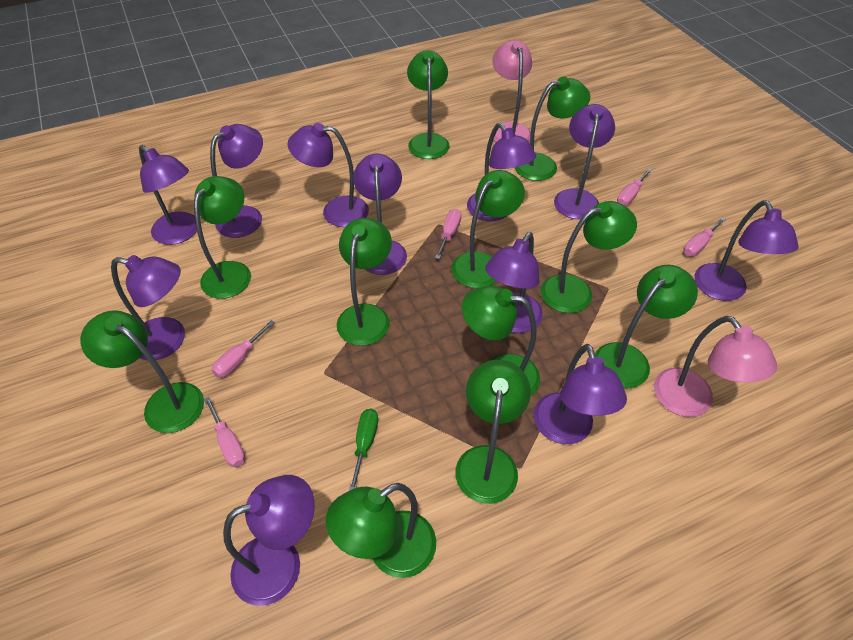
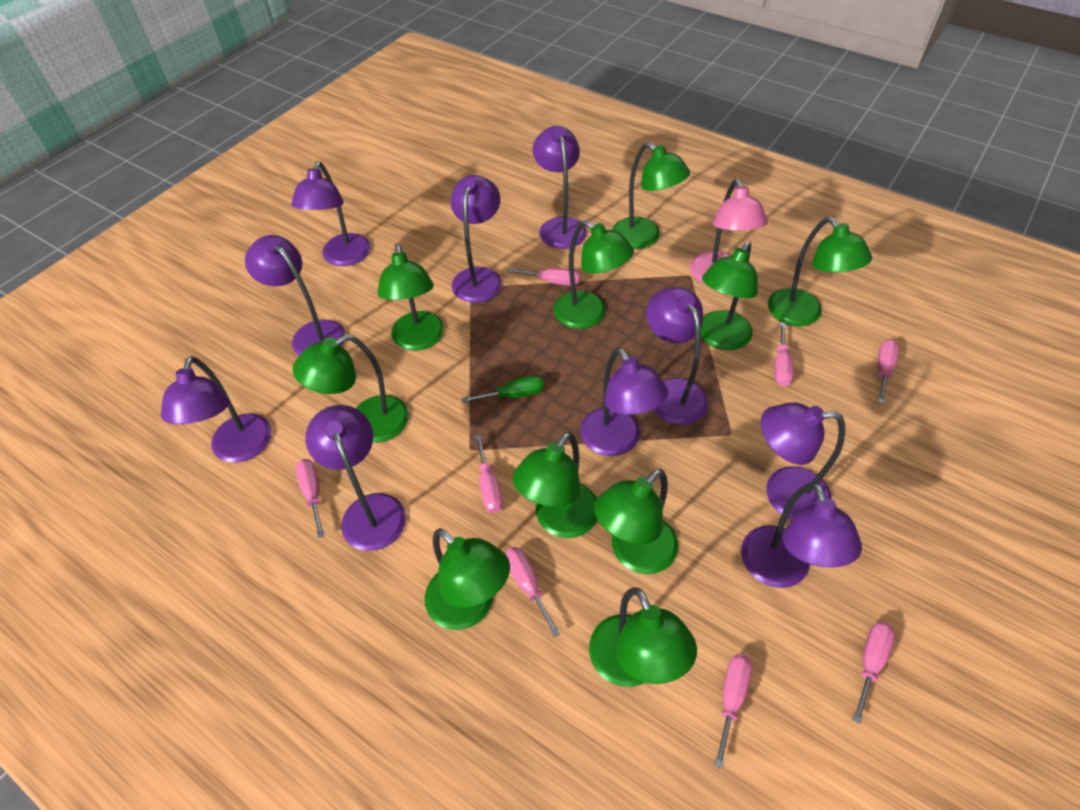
green lamp: 11 -> 10
pink lamp: 2 -> 1
pink screwdriver: 5 -> 8
purple lamp: 11 -> 10

